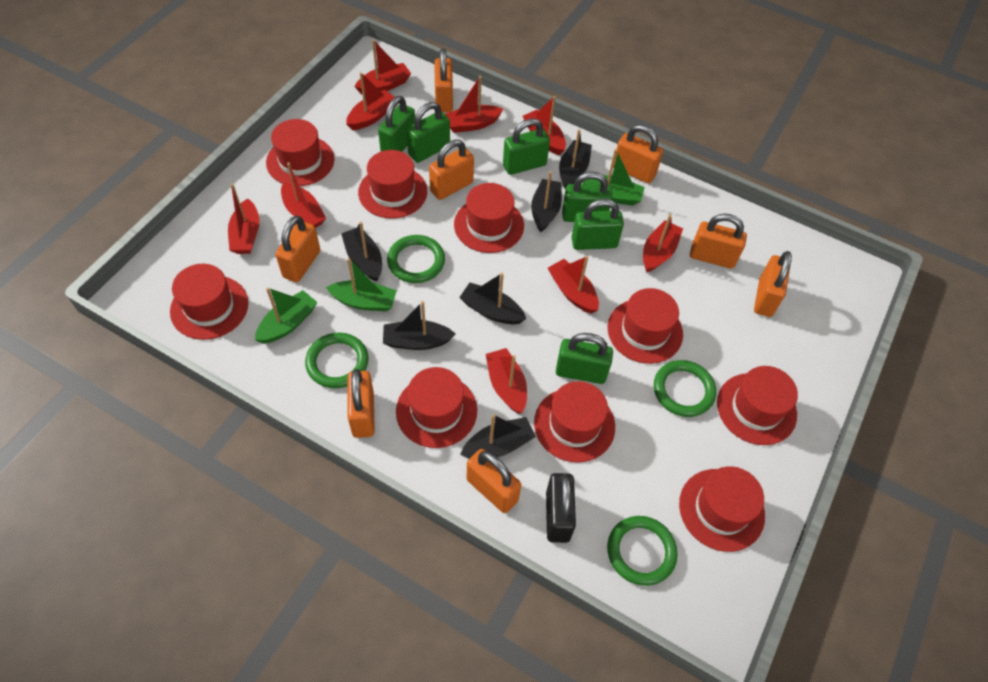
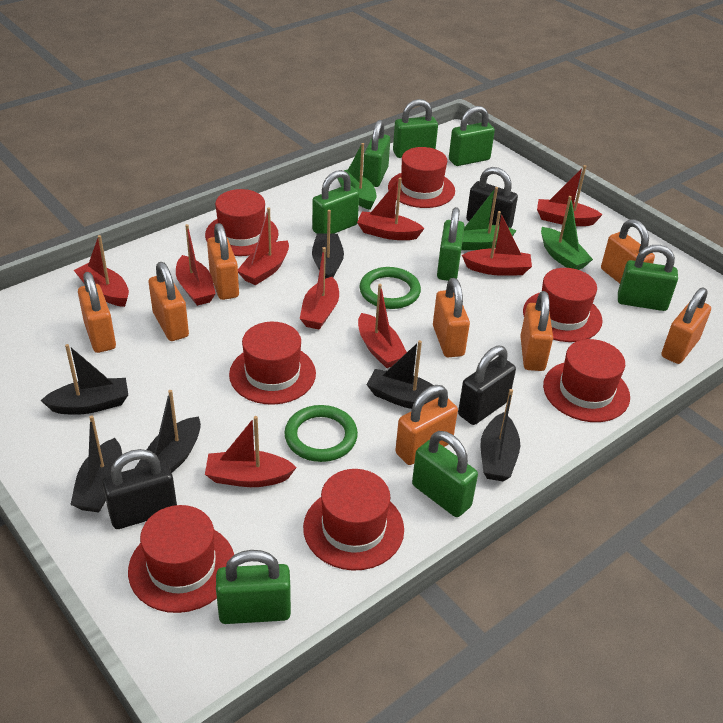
black padlock: 1 -> 3
green padlock: 6 -> 8
green ring: 4 -> 2
red hat: 9 -> 7

